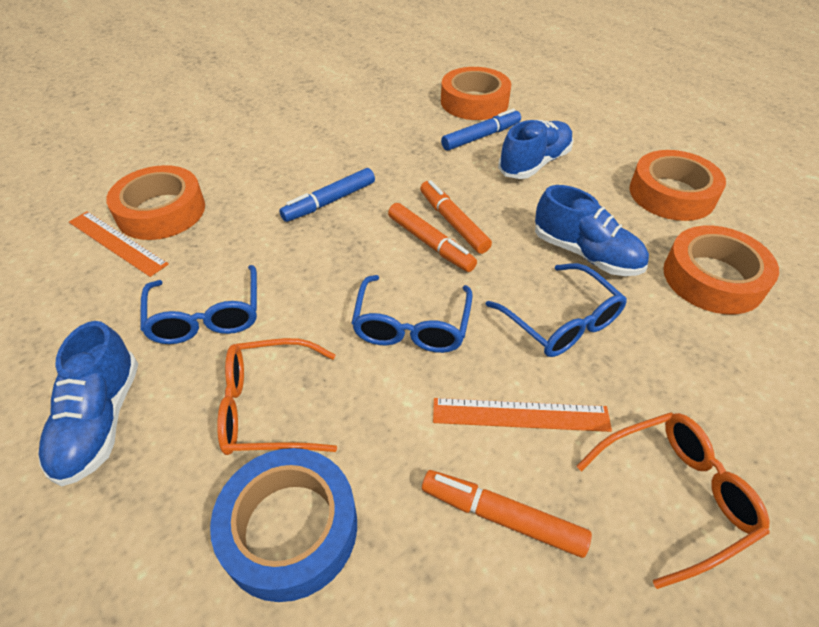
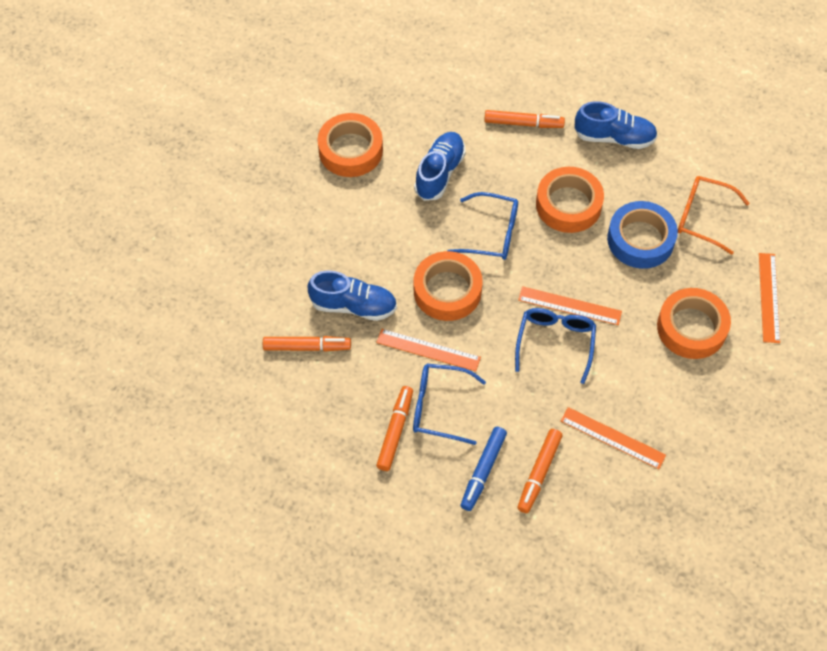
blue marker: 2 -> 1
orange glasses: 2 -> 1
orange marker: 3 -> 4
orange ruler: 2 -> 4

